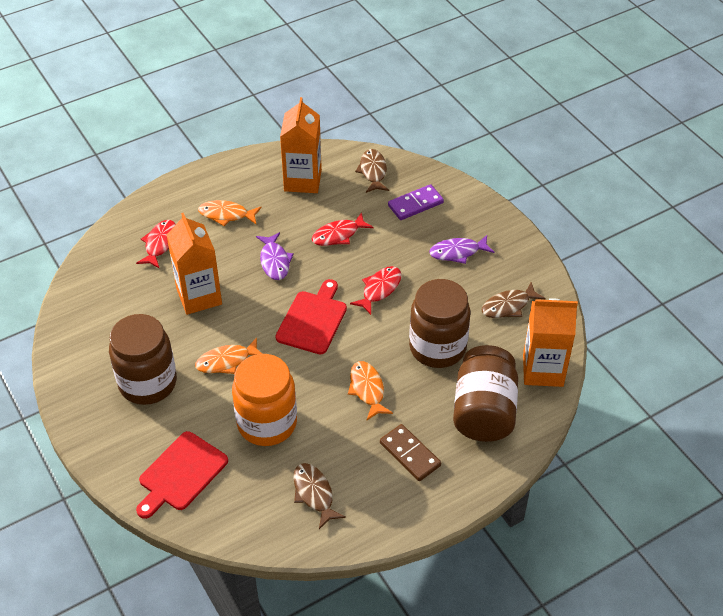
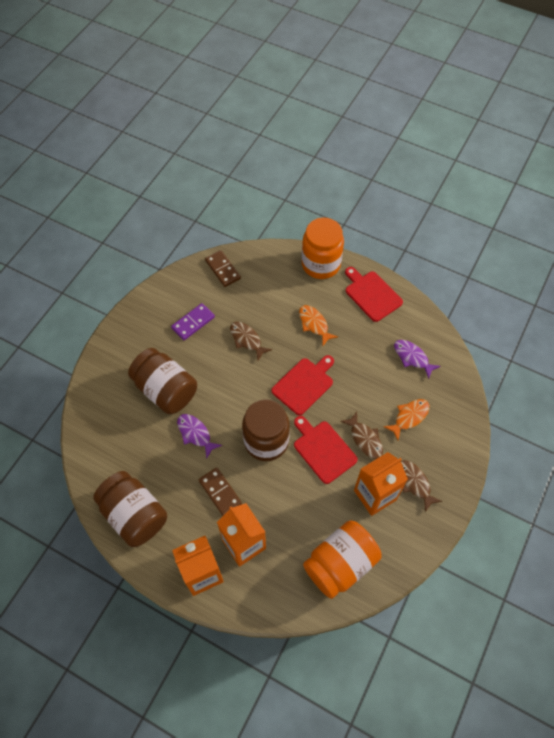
brown domino: 1 -> 2
orange fish: 3 -> 2
orange jar: 1 -> 2
red cutting board: 2 -> 3
red fish: 3 -> 0

